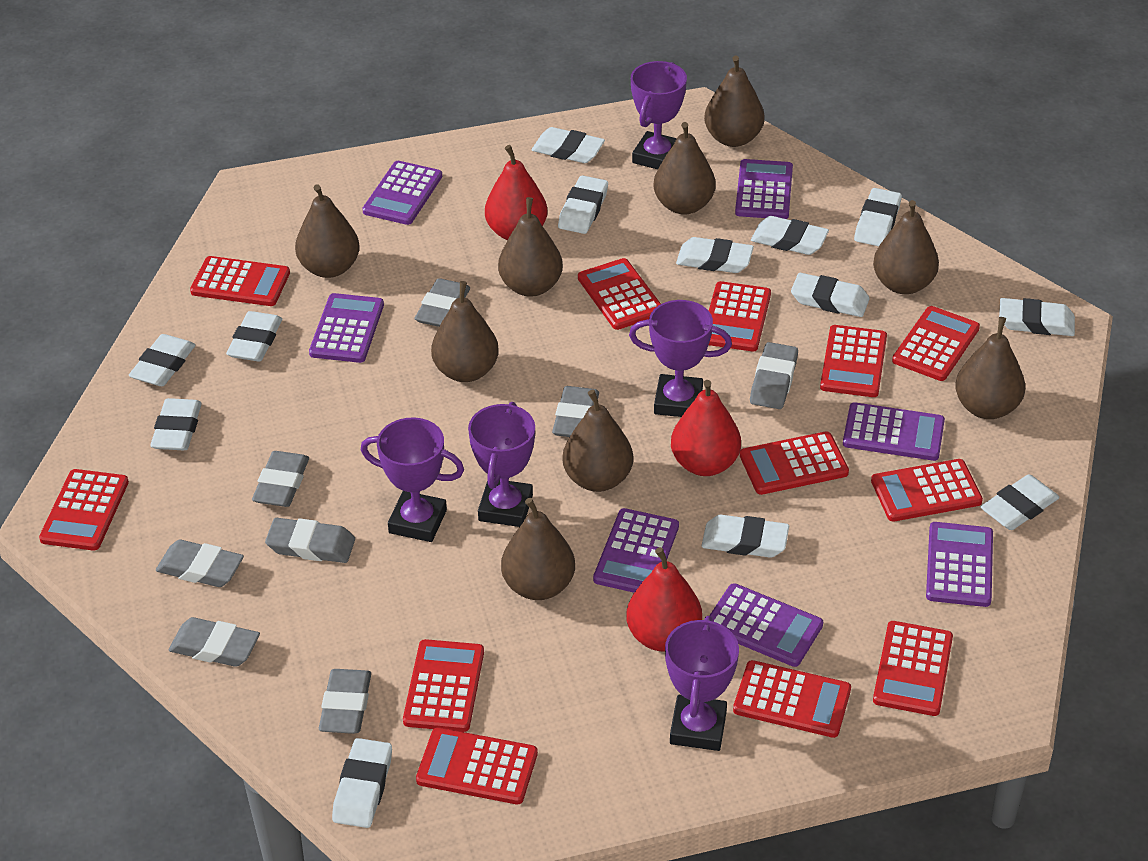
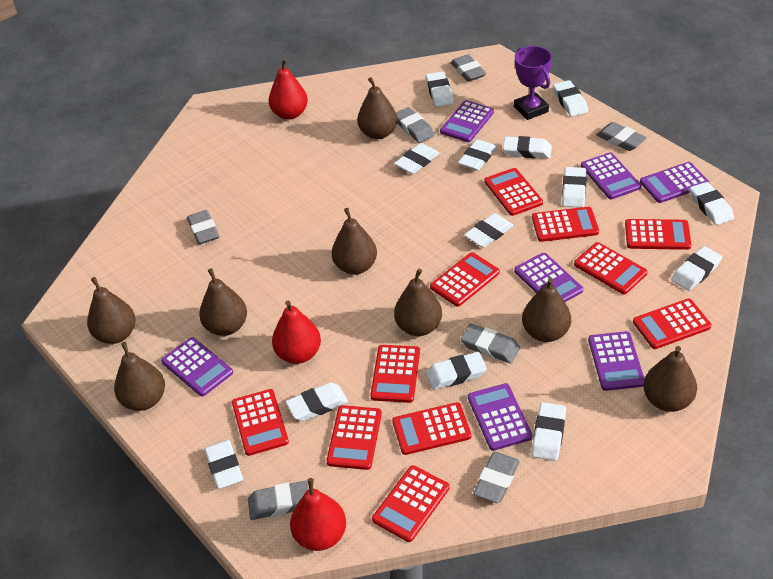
brown pear: 9 -> 8
grey eraser: 8 -> 7
purple trophy: 5 -> 1
red calculator: 12 -> 11

